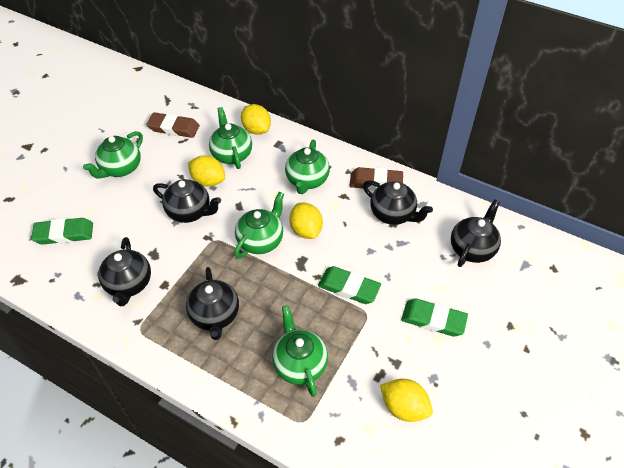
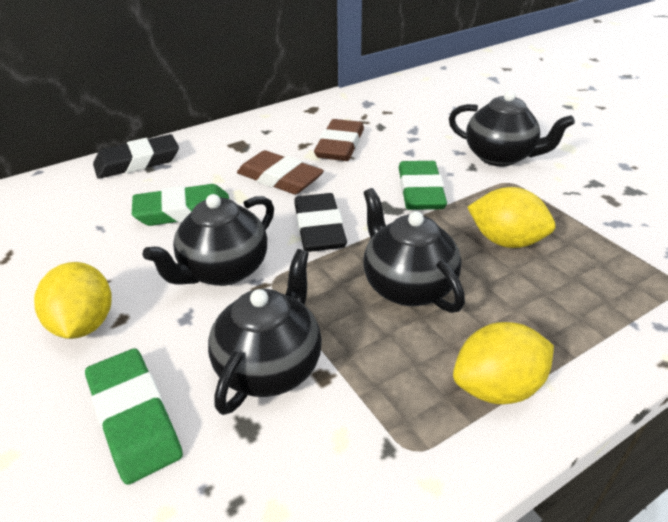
black eraser: 0 -> 2
black teapot: 5 -> 4
green teapot: 5 -> 0
yellow lemon: 4 -> 3

